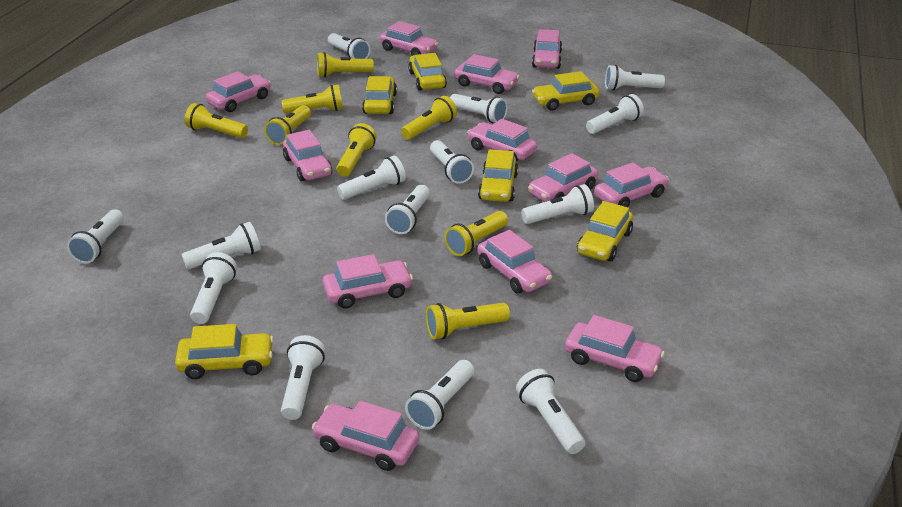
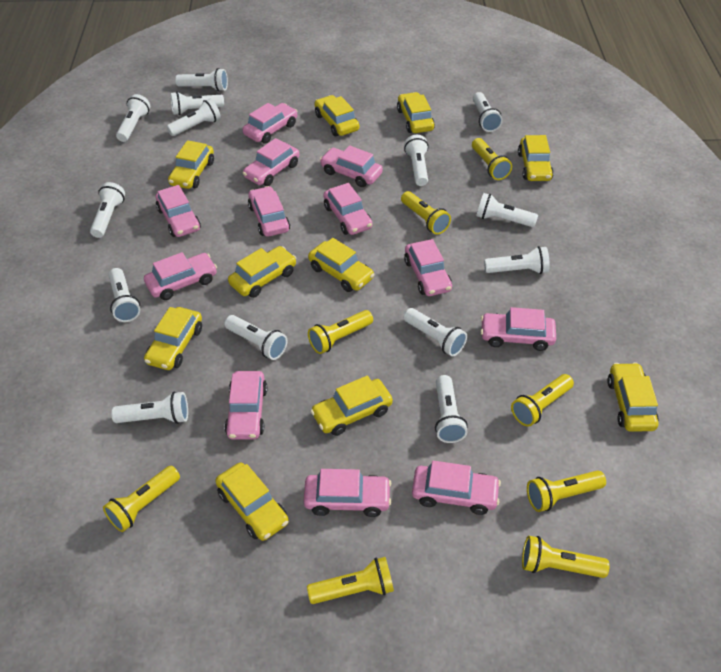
yellow car: 6 -> 10

